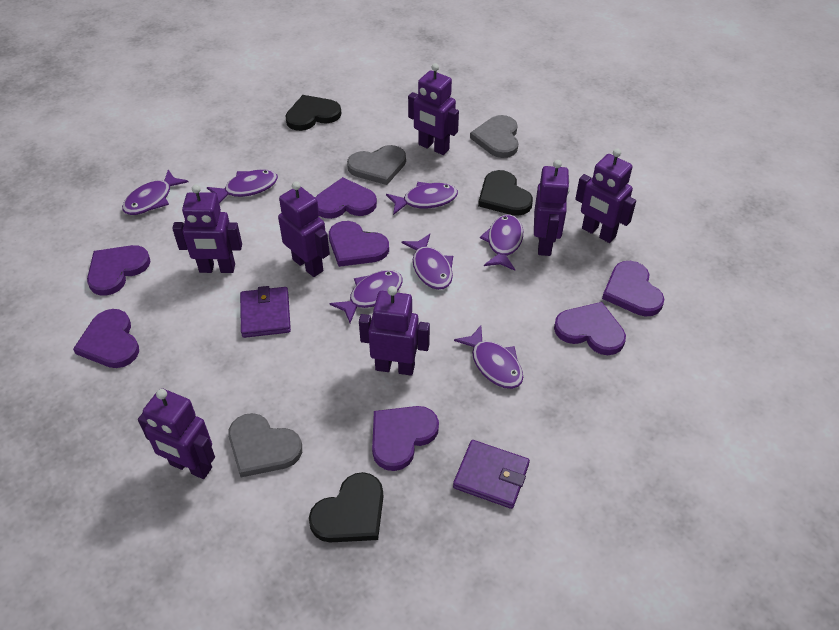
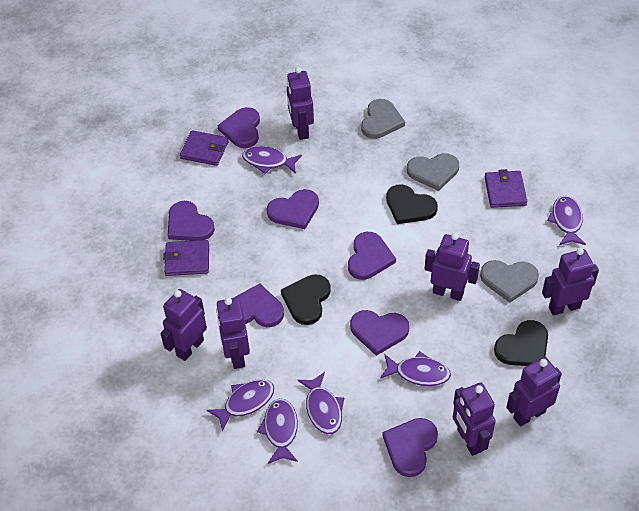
purple fish: 7 -> 6
purple wallet: 2 -> 3

